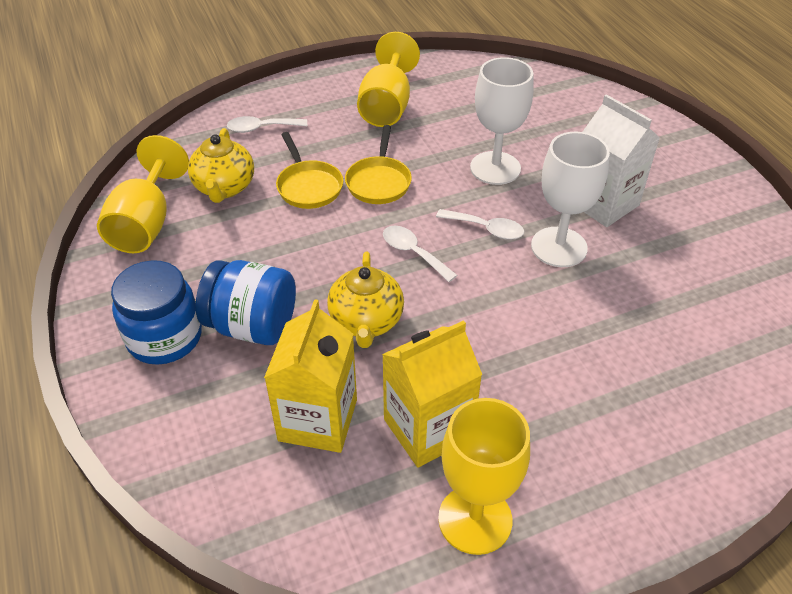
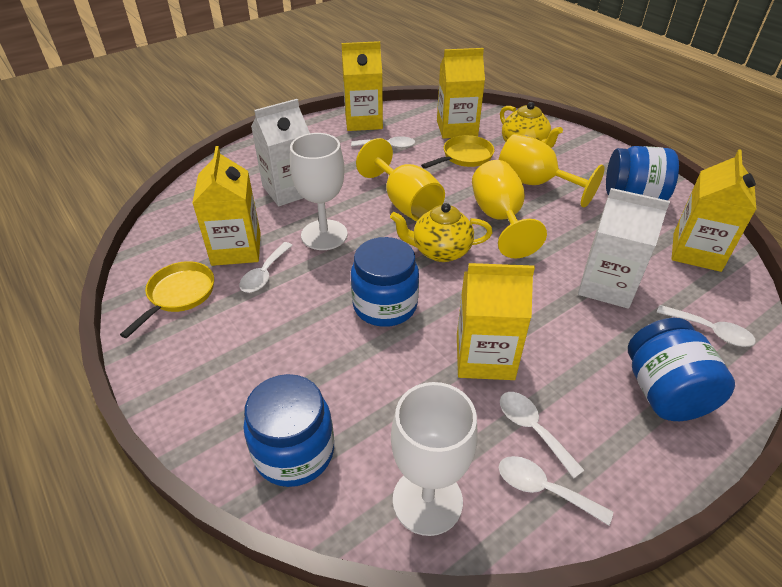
blue jar: 2 -> 4
white carton: 1 -> 2
white spoon: 3 -> 5
yellow carton: 2 -> 5

